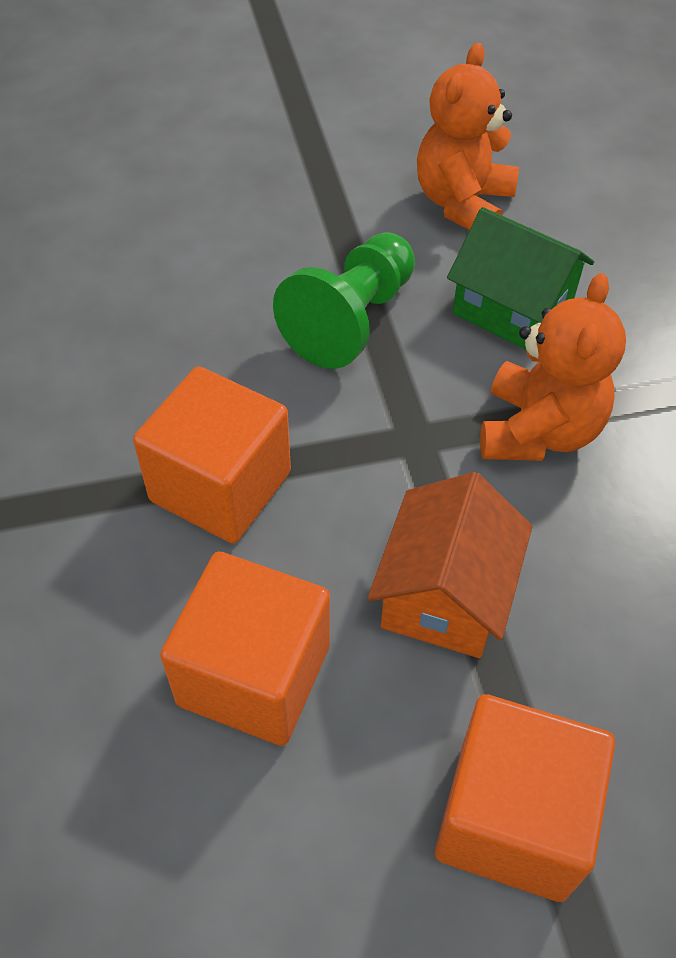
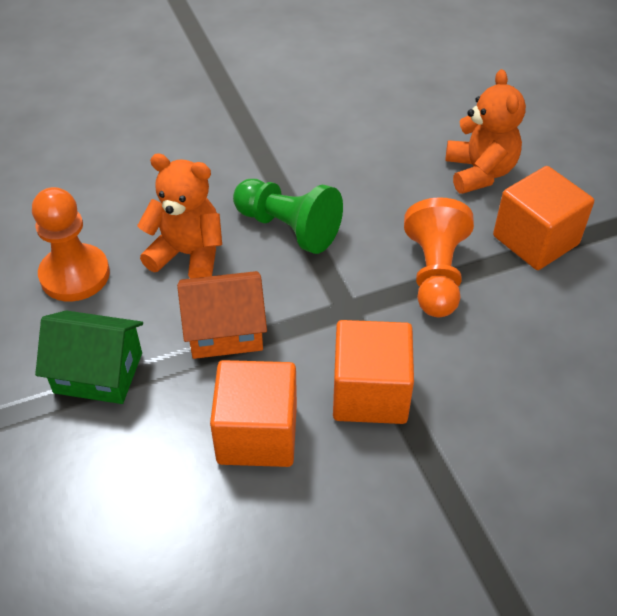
orange pawn: 0 -> 2

